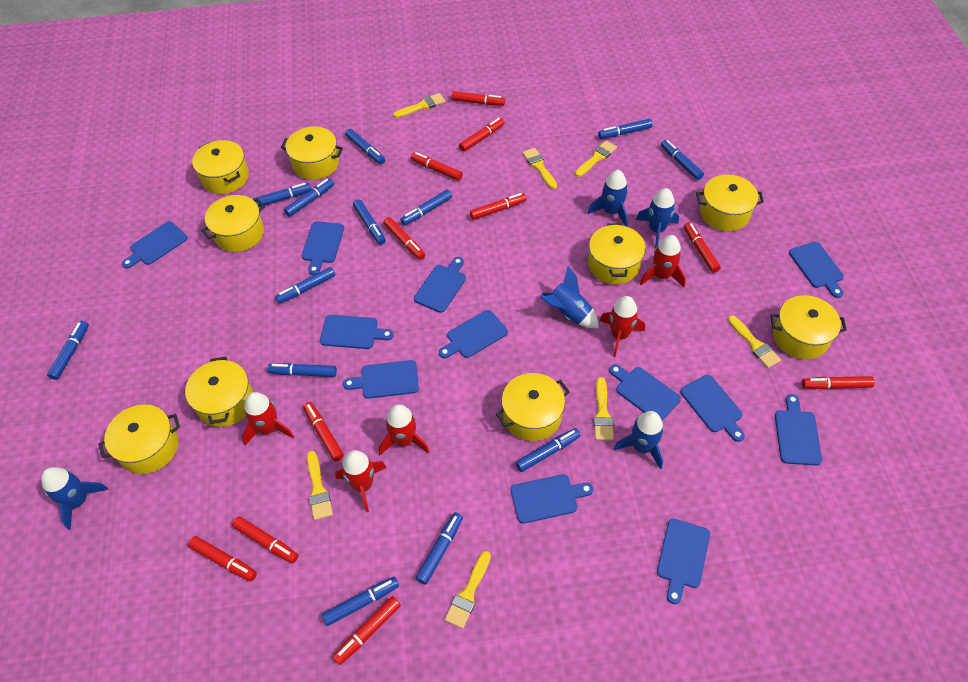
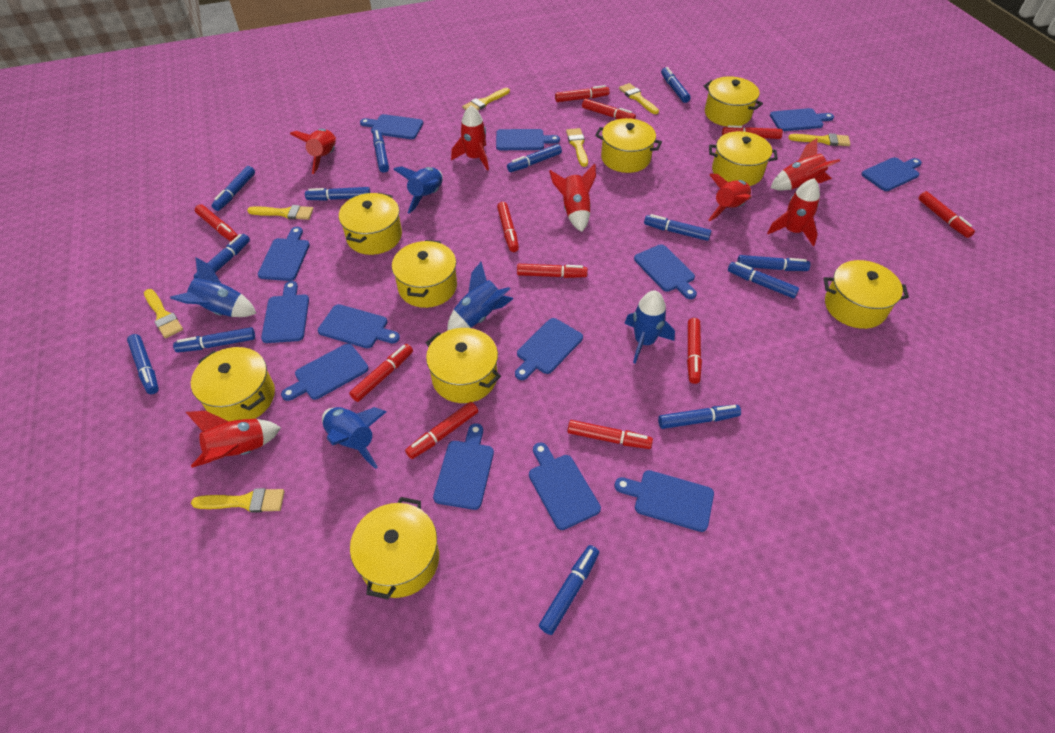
blue cutting board: 12 -> 13
red rocket: 5 -> 7

